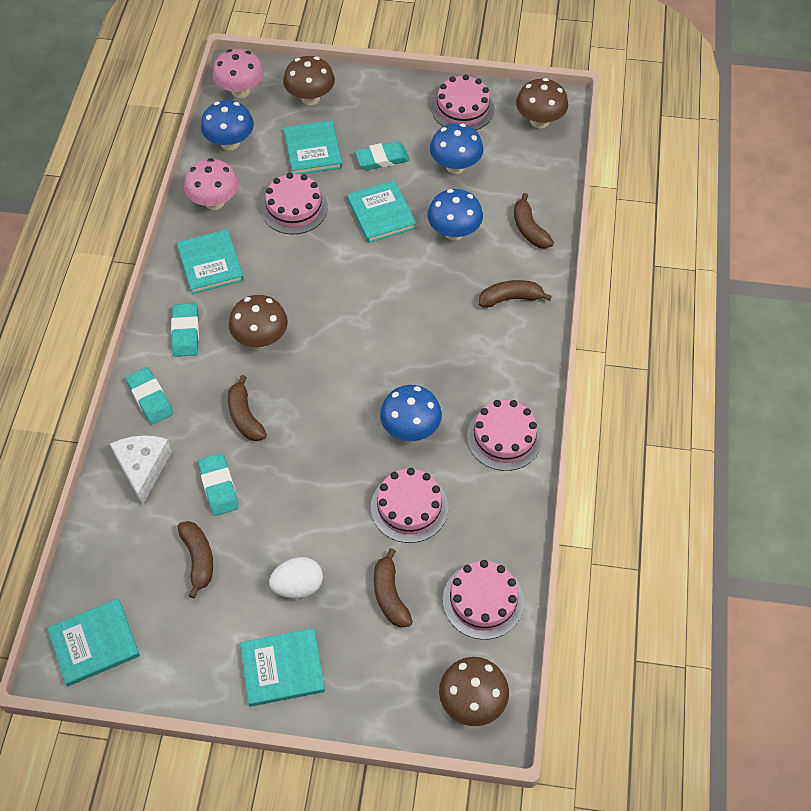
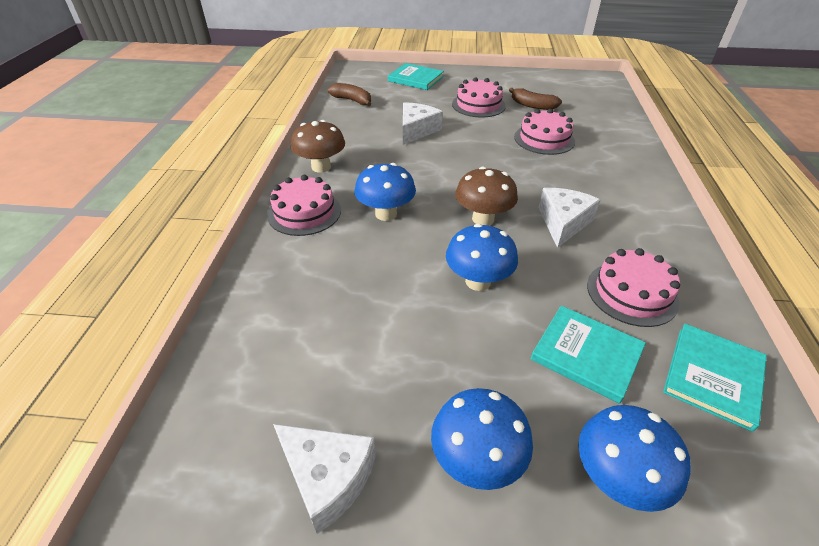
brown banana: 5 -> 2
brown mushroom: 4 -> 2
pink cake: 5 -> 4
pink mushroom: 2 -> 0
turquoise book: 5 -> 3
turquoise eraser: 4 -> 0
white cheese: 1 -> 3
white egg: 1 -> 0

